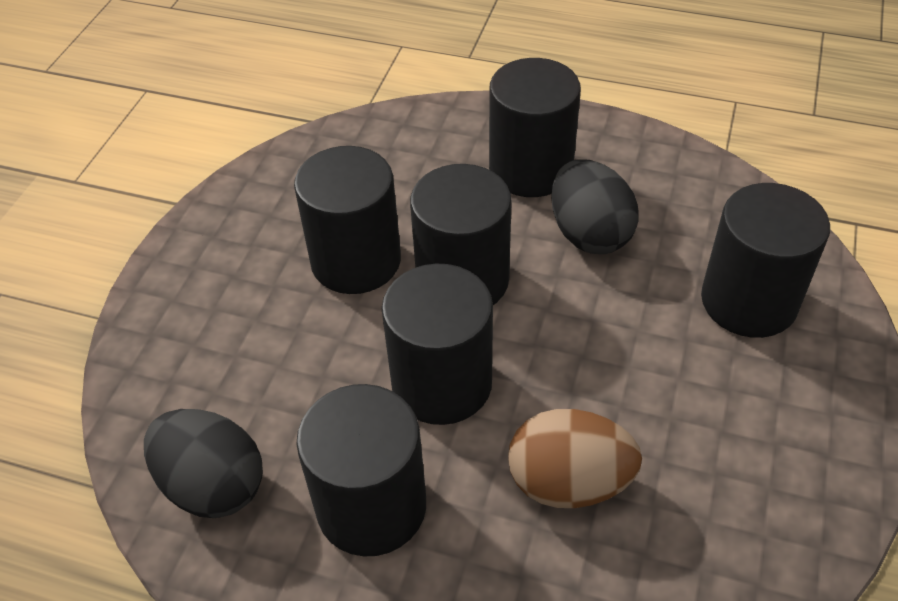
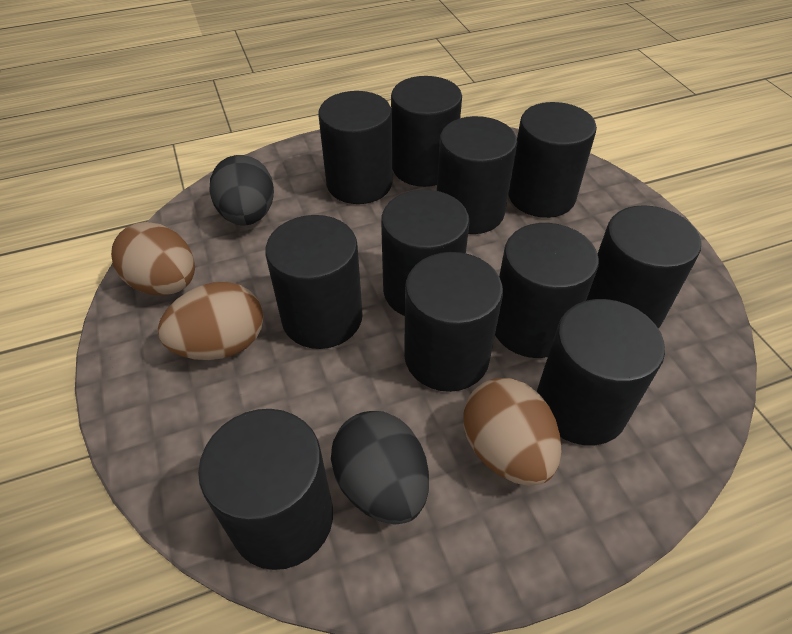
black cylinder: 6 -> 11
brown egg: 1 -> 3

